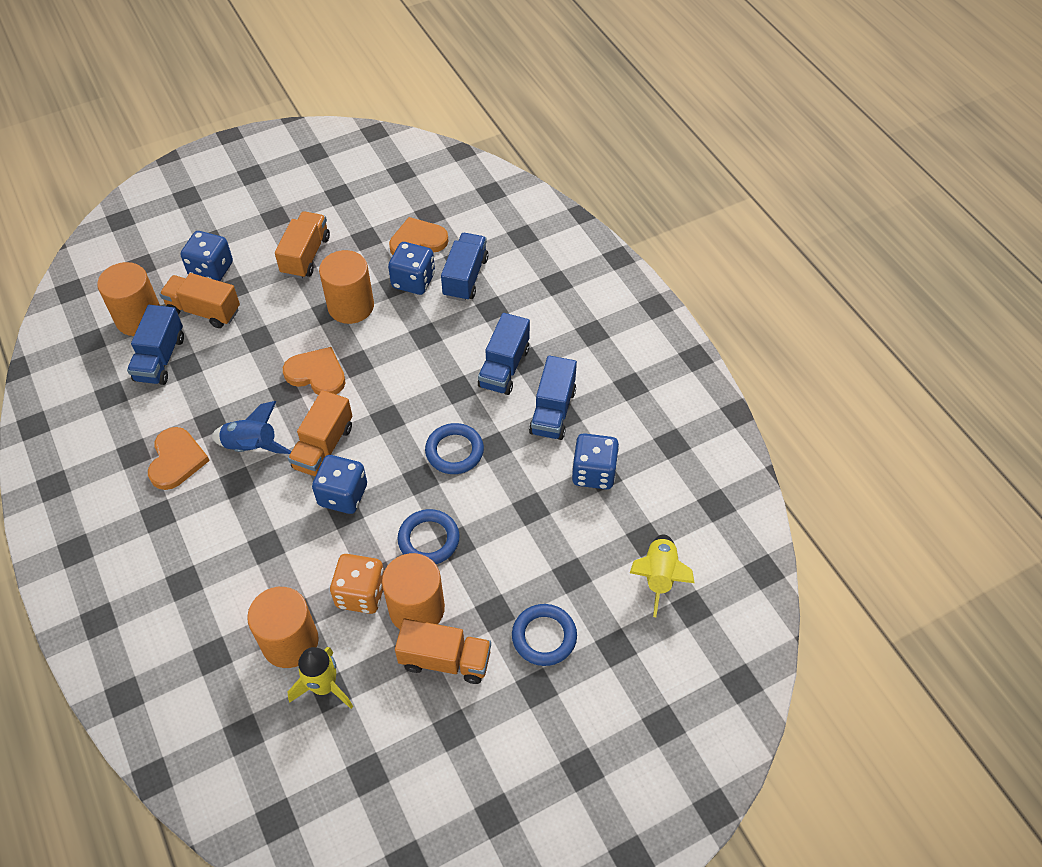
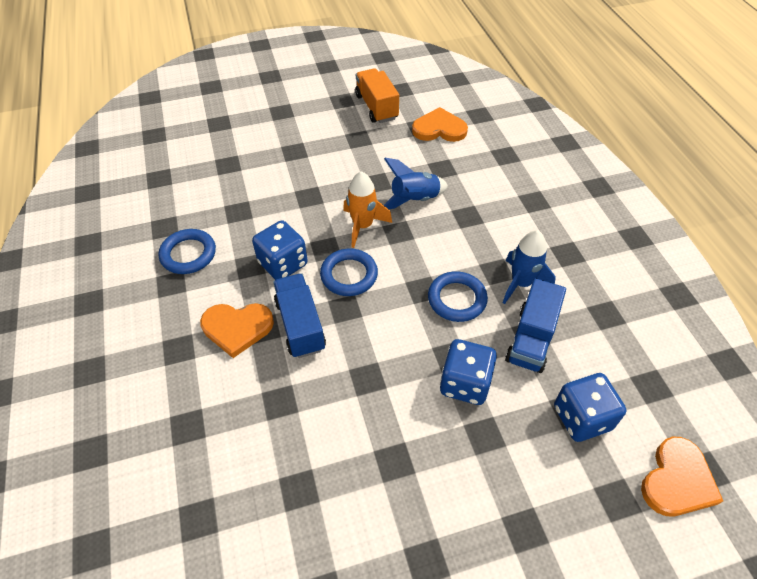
blue dice: 4 -> 3
blue rocket: 1 -> 2
blue truck: 4 -> 2
orange cylinder: 4 -> 0
orange dice: 1 -> 0
orange rocket: 0 -> 1
orange truck: 4 -> 1
yellow rocket: 2 -> 0

